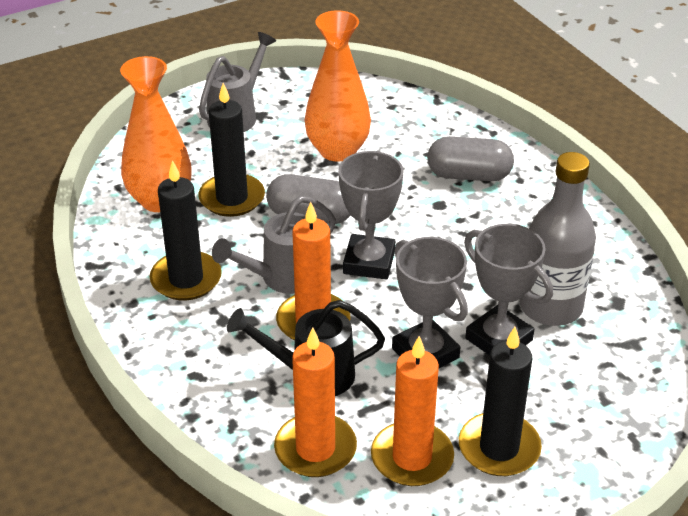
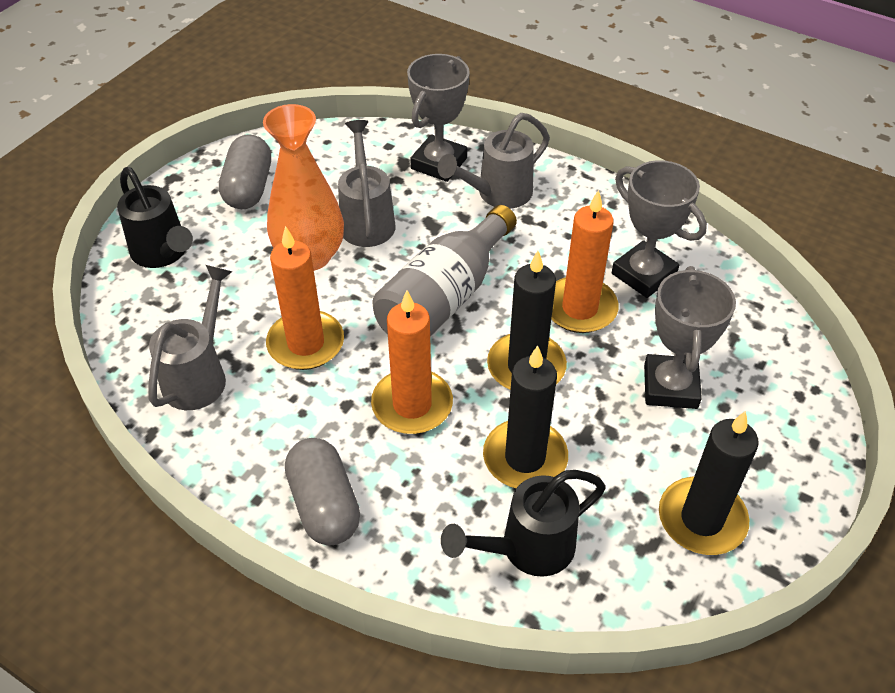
black watering can: 1 -> 2
grey watering can: 2 -> 3
orange vase: 2 -> 1

